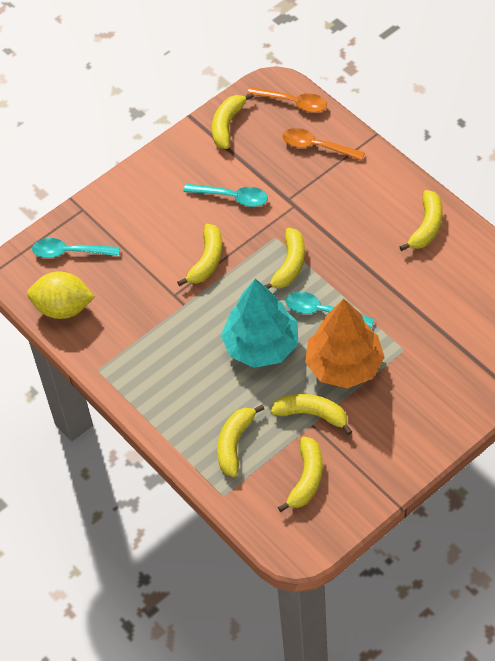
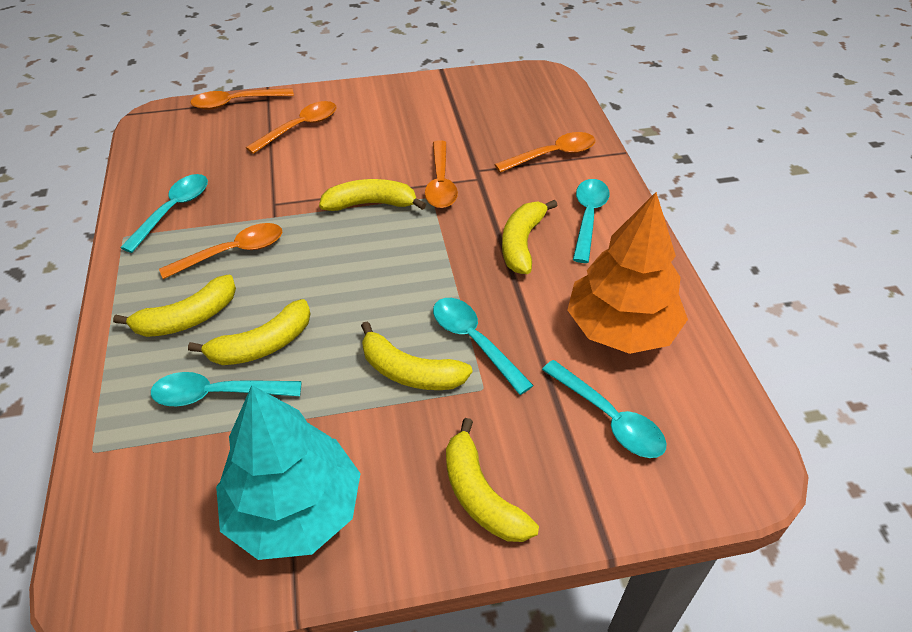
orange spoon: 2 -> 5
turquoise spoon: 3 -> 5
yellow banana: 7 -> 6
yellow lemon: 1 -> 0

